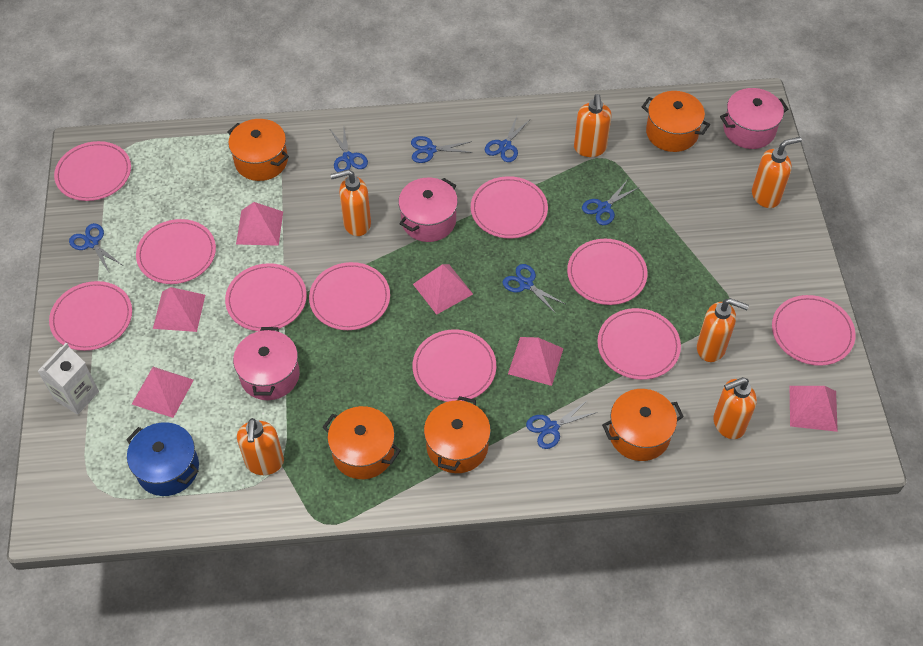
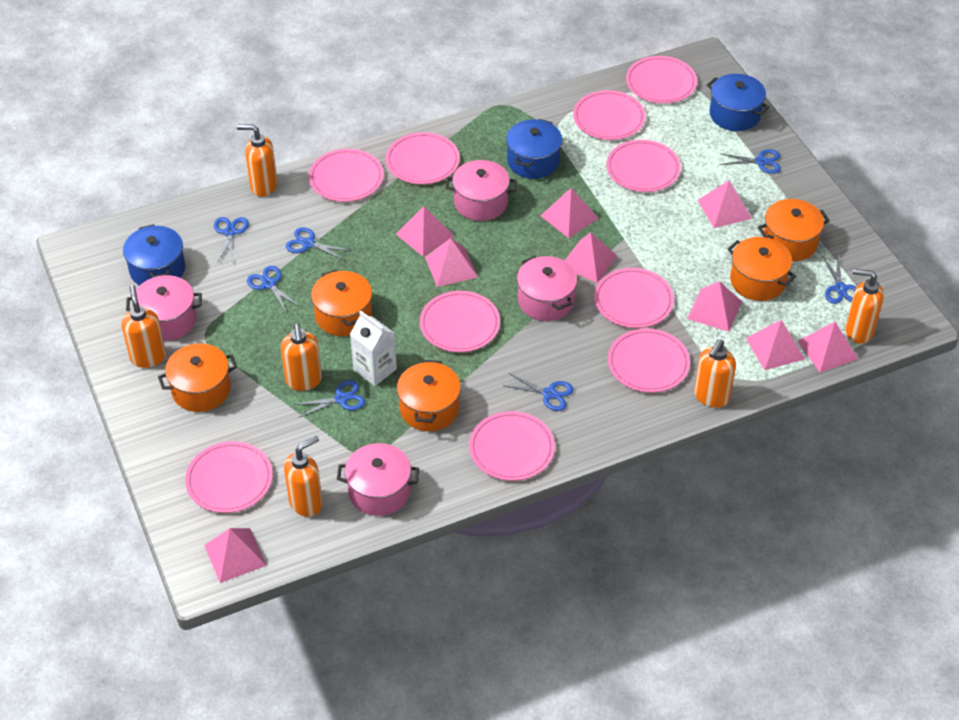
blue pot: 1 -> 3
pink pot: 3 -> 4
pink pyramid: 6 -> 9

